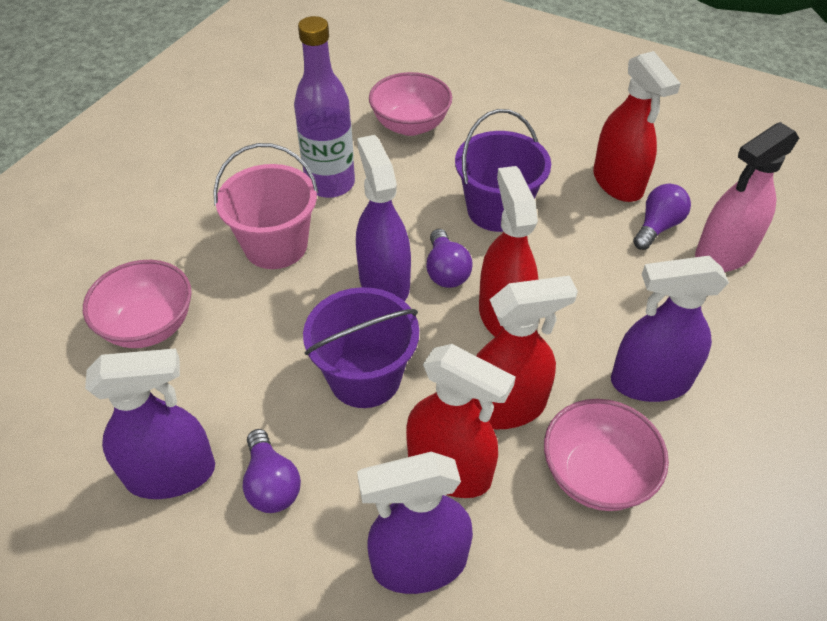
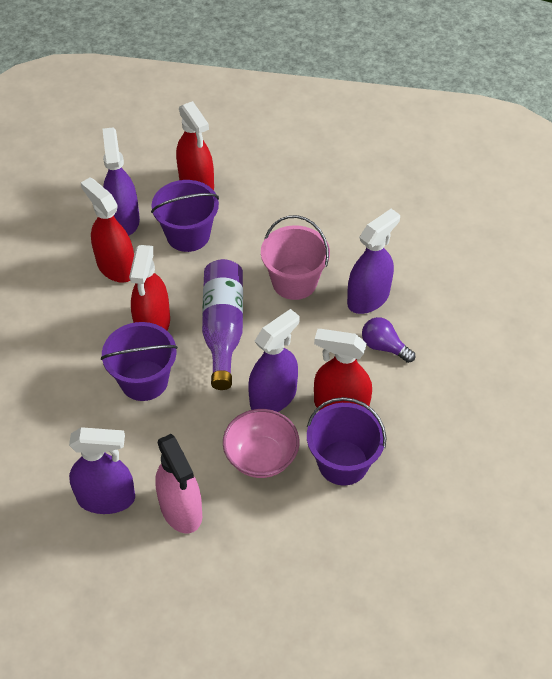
pink bowl: 3 -> 1
purple bucket: 2 -> 3
purple light bulb: 3 -> 1

